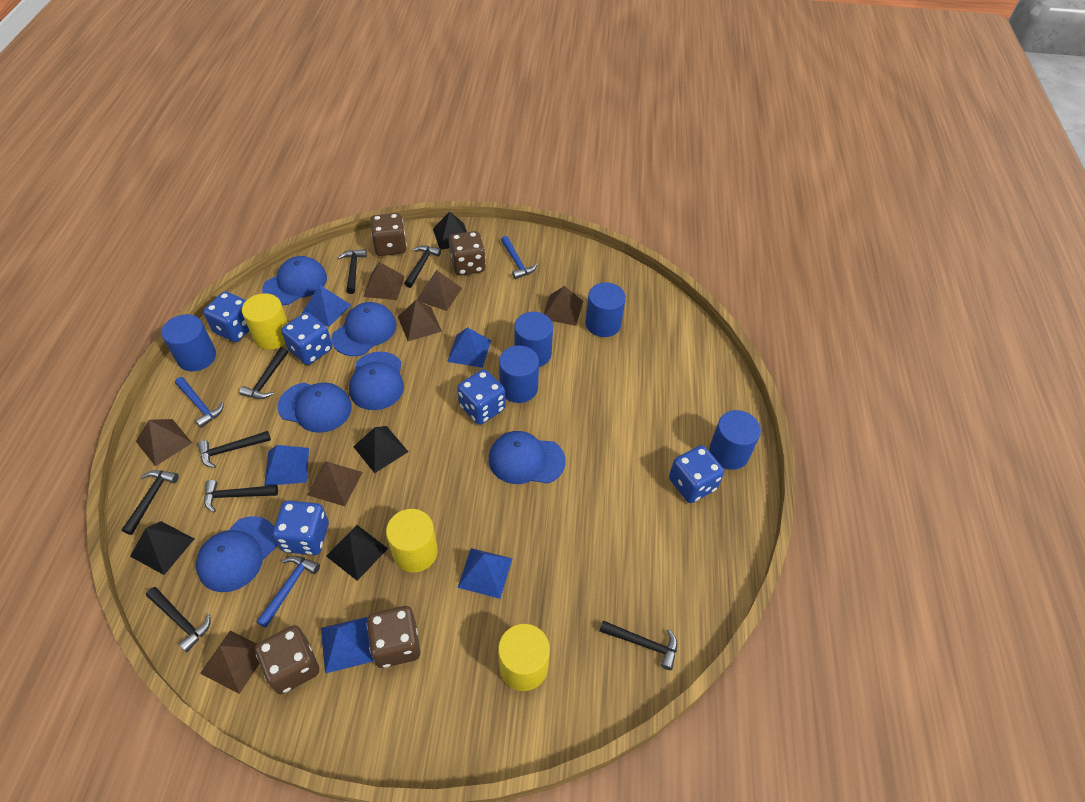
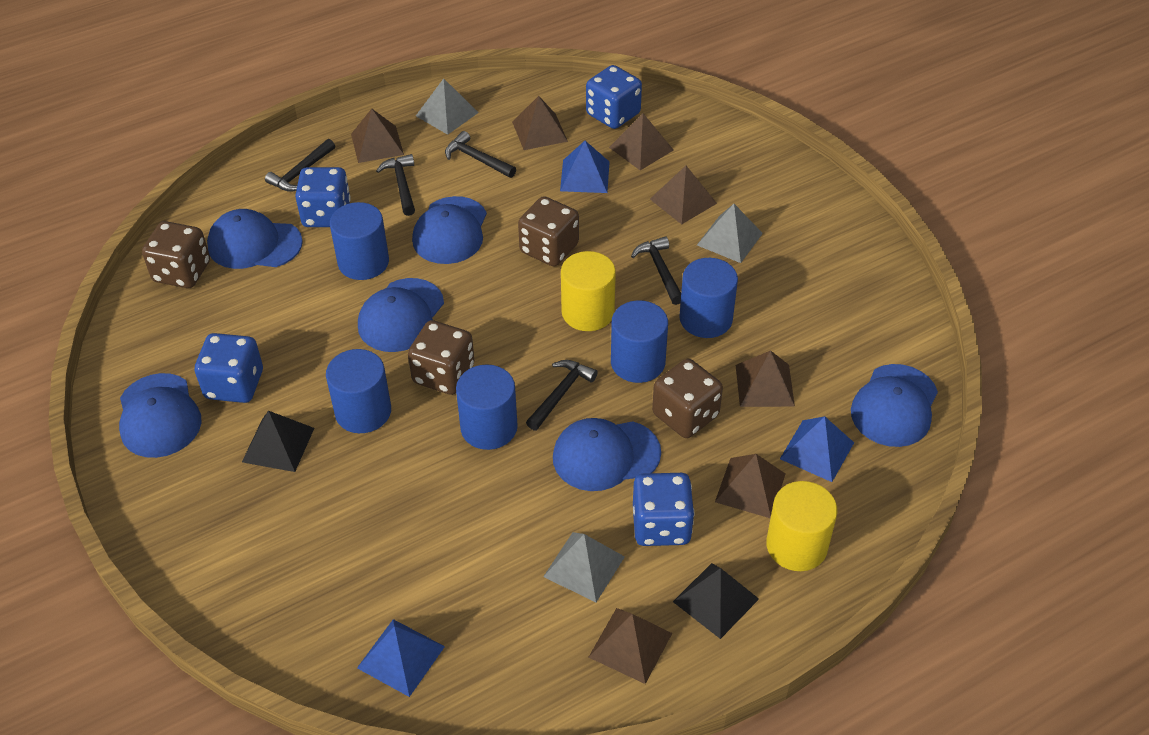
black hammer: 8 -> 5
black pyramid: 4 -> 2
blue dice: 5 -> 4
blue hammer: 3 -> 0
blue pyramid: 5 -> 3
grey pyramid: 0 -> 3
yellow cylinder: 3 -> 2

